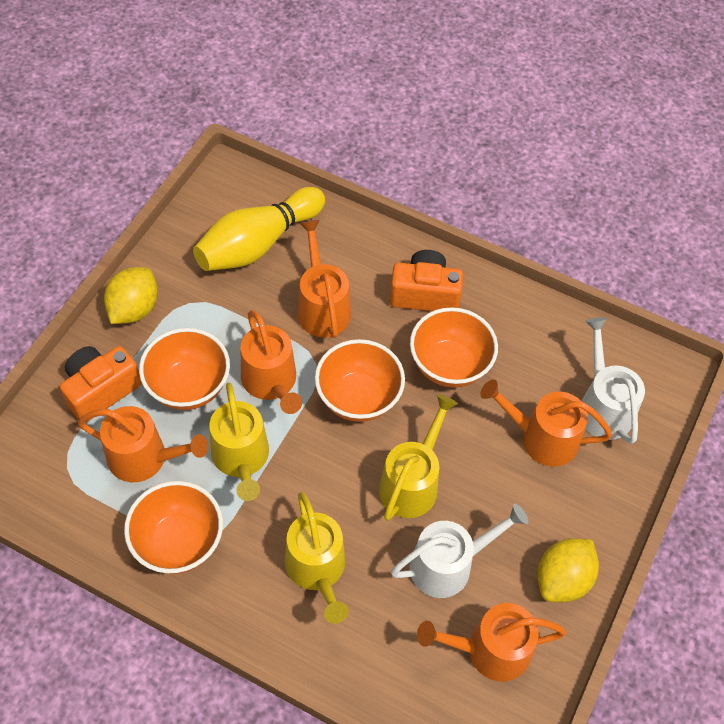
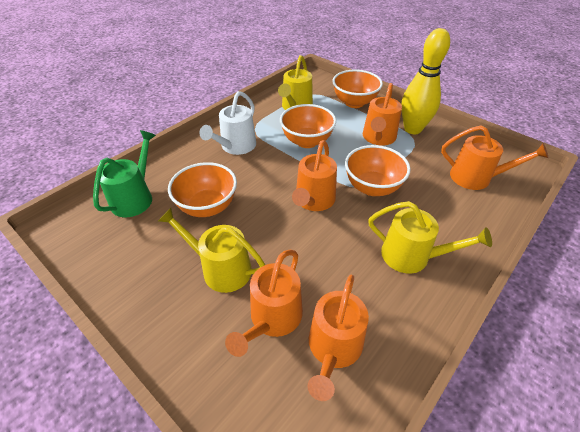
green watering can: 0 -> 1
orange camera: 2 -> 0
white watering can: 2 -> 1
yellow lemon: 2 -> 0

